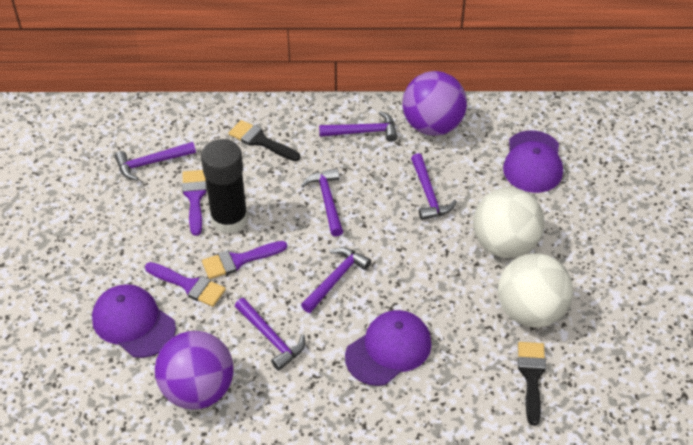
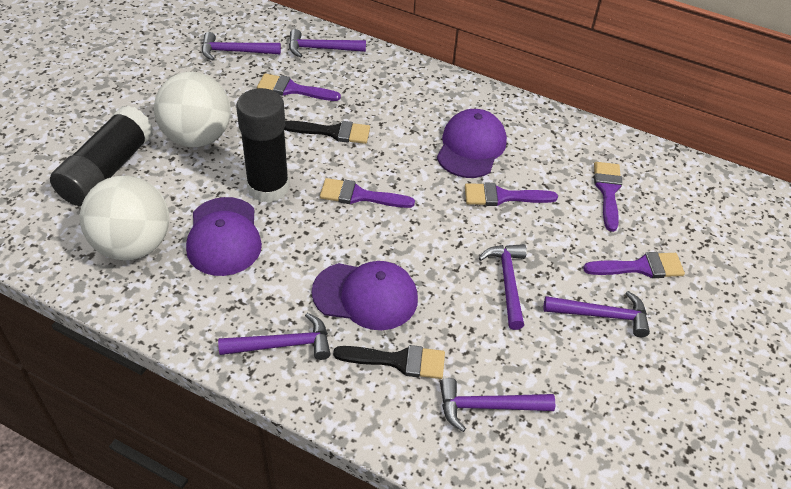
black glue stick: 1 -> 2
purple ball: 2 -> 0
purple brush: 3 -> 5

